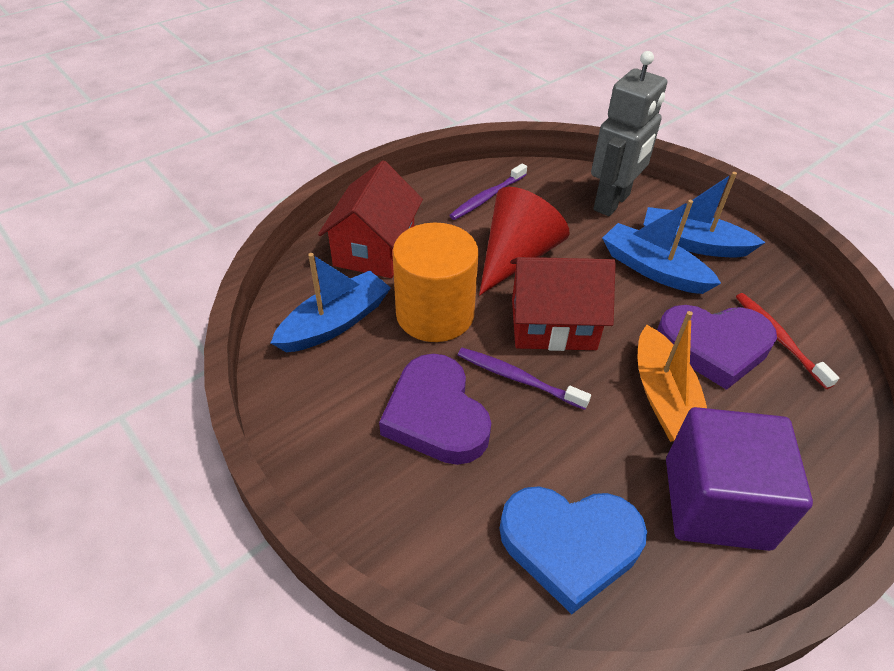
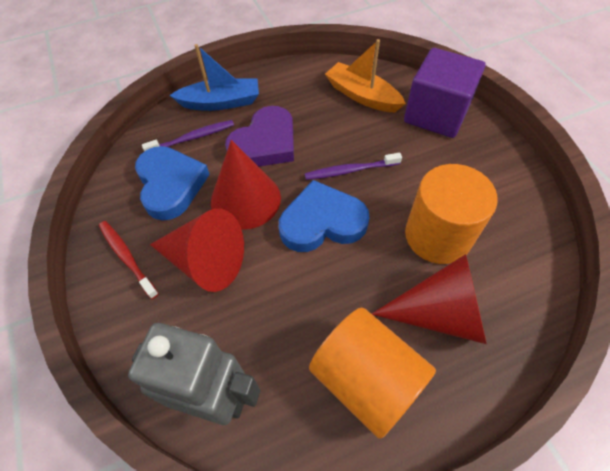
blue boat: 3 -> 1
blue heart: 1 -> 2
orange cylinder: 1 -> 2
purple heart: 2 -> 1
red cone: 1 -> 3
red house: 2 -> 0

